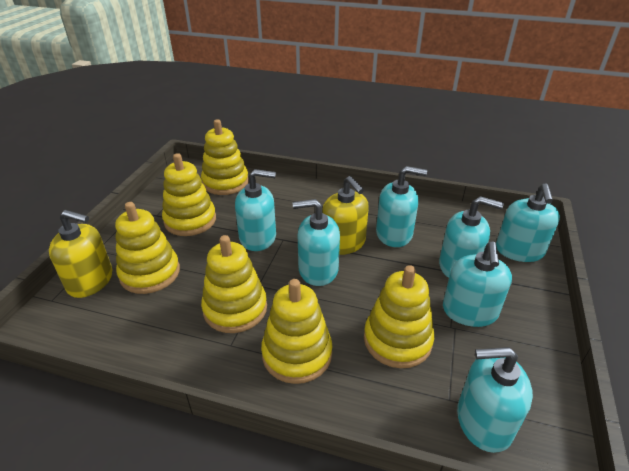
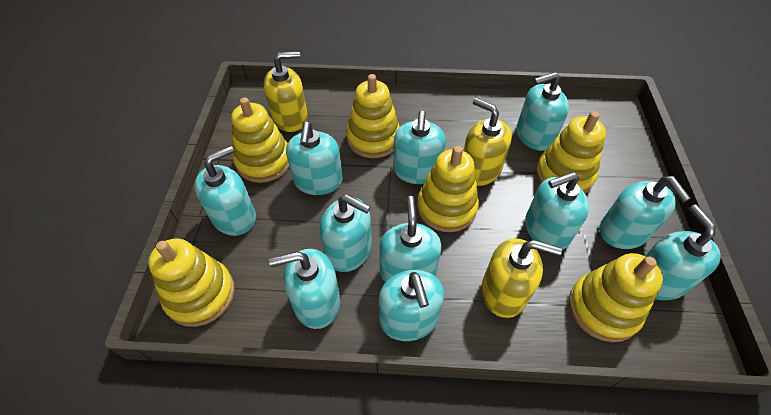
turquoise soap dispenser: 7 -> 11
yellow soap dispenser: 2 -> 3

